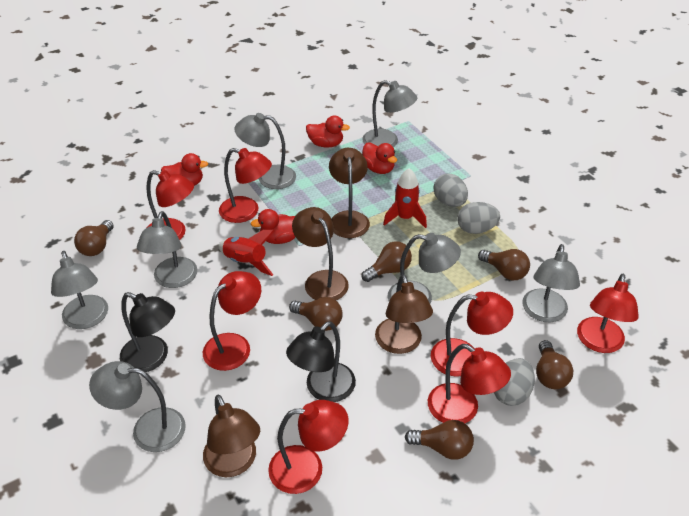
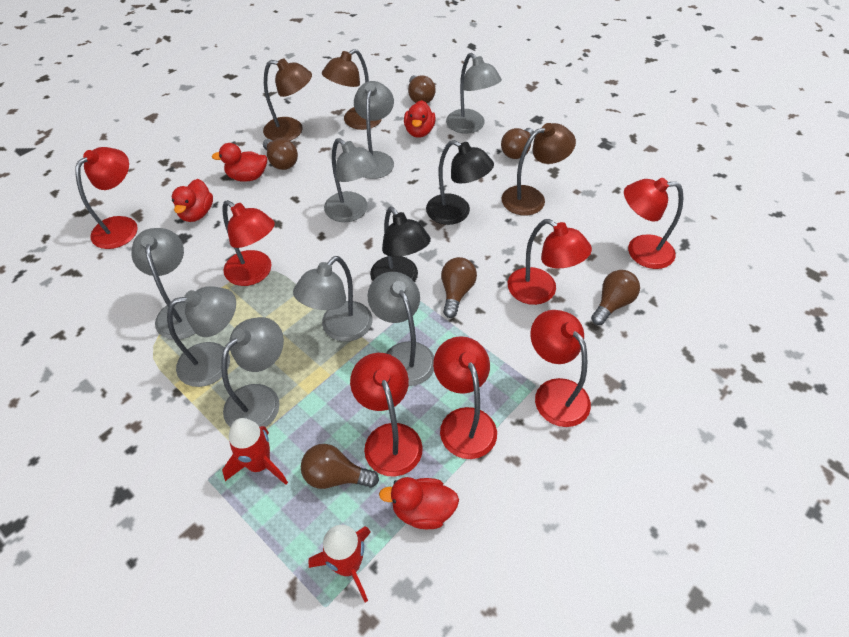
brown lamp: 4 -> 3
grey egg: 3 -> 0
grey lamp: 7 -> 8

